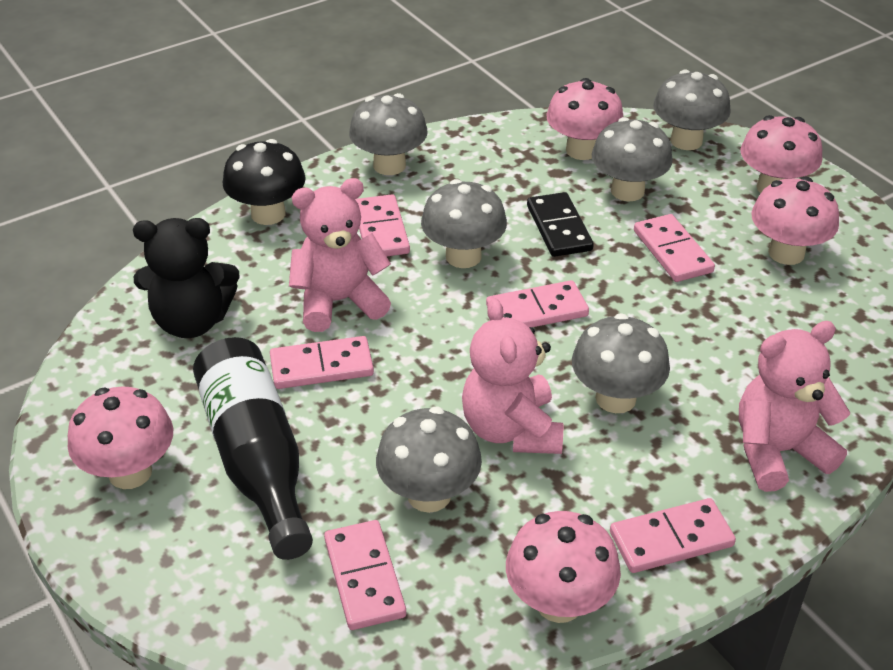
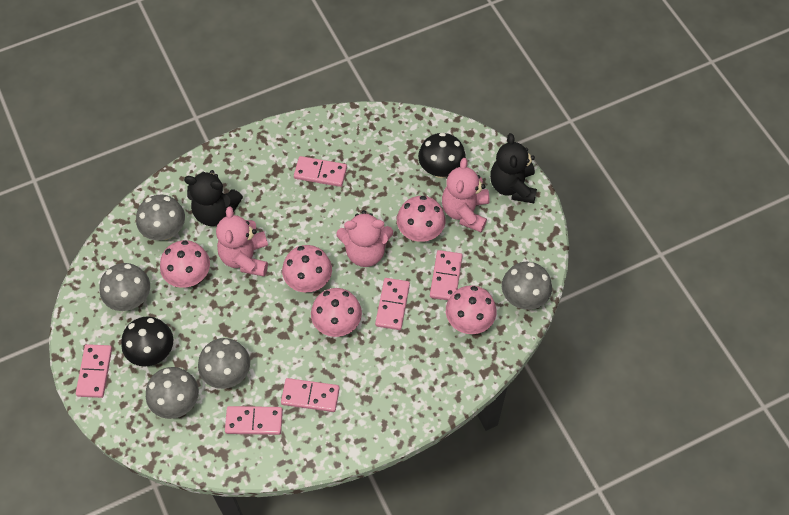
black bottle: 1 -> 0
black domino: 1 -> 0
black mushroom: 1 -> 2
black teddy bear: 1 -> 2
grey mushroom: 6 -> 5

